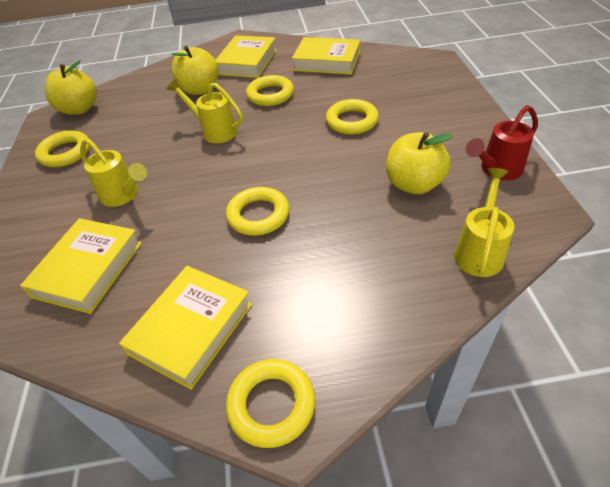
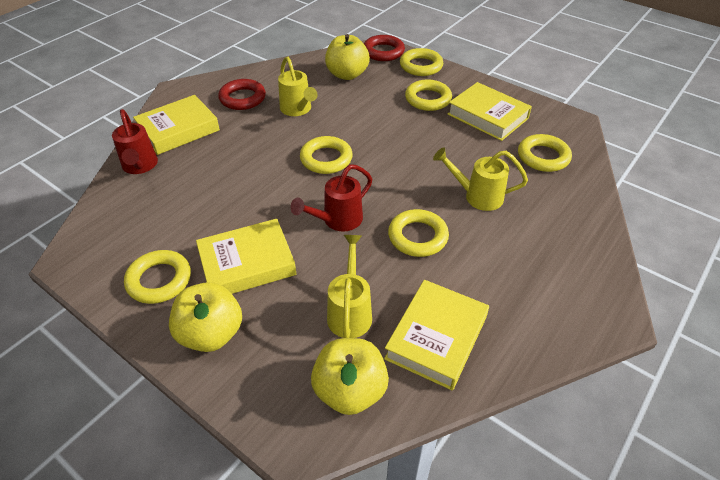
red ring: 0 -> 2
red watering can: 1 -> 2
yellow ring: 5 -> 6

